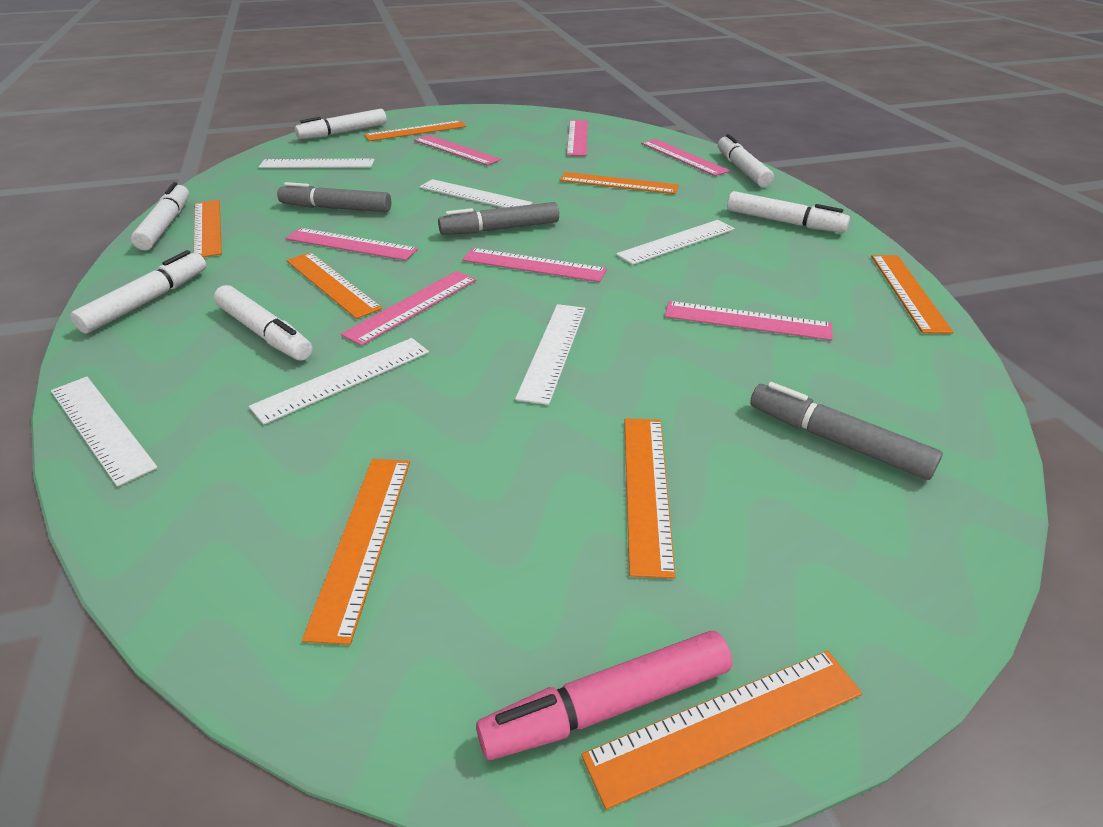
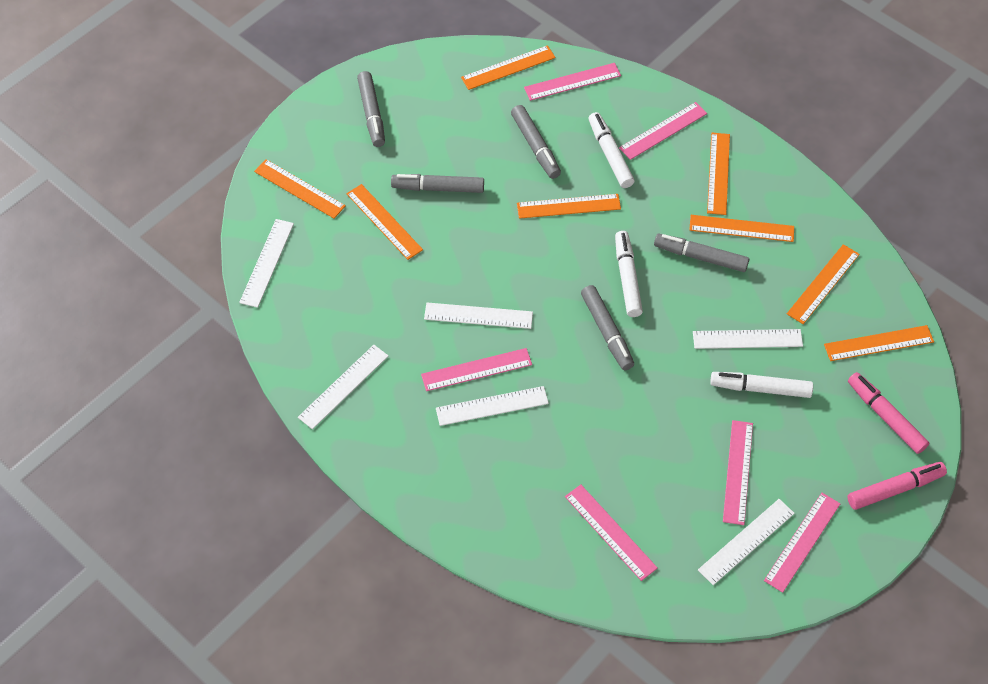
grey marker: 3 -> 5
pink marker: 1 -> 2
pink ruler: 7 -> 6
white marker: 6 -> 3

